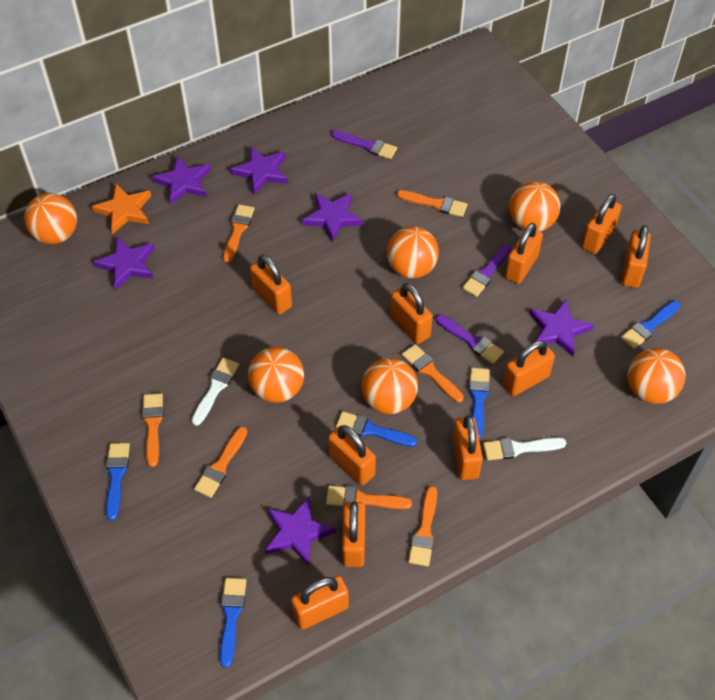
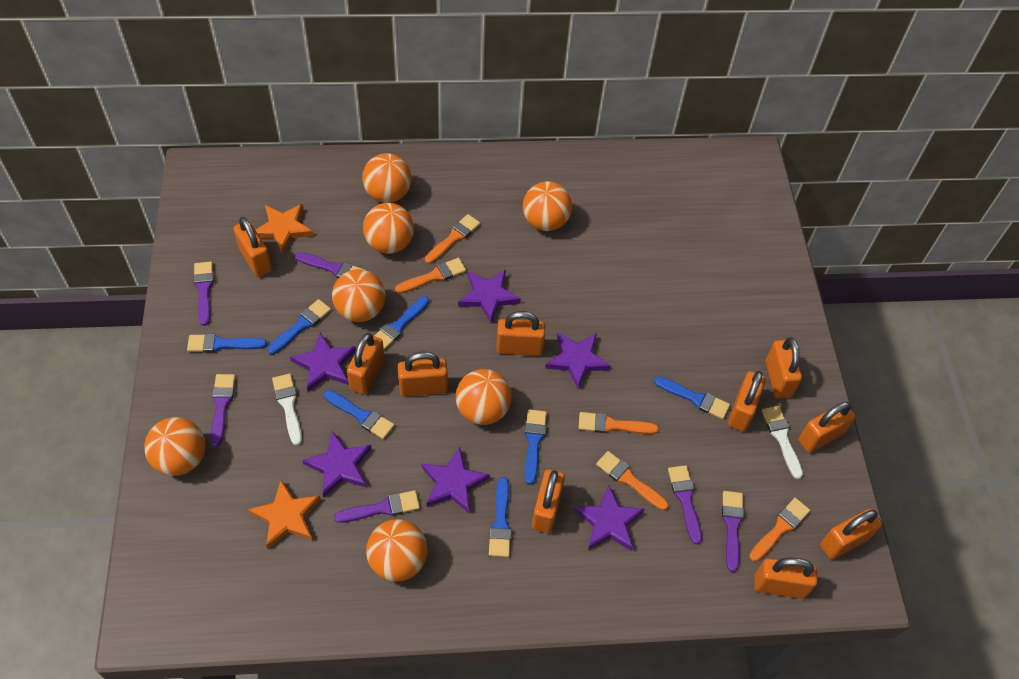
blue brush: 5 -> 7
orange ball: 6 -> 7
orange brush: 7 -> 5
orange star: 1 -> 2
purple brush: 3 -> 6

